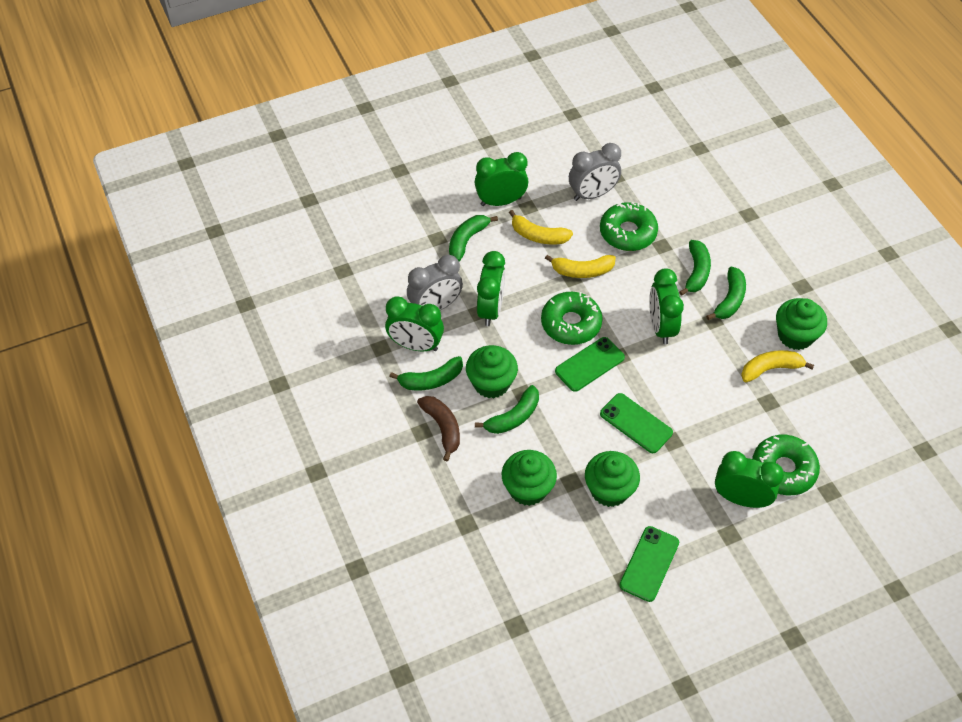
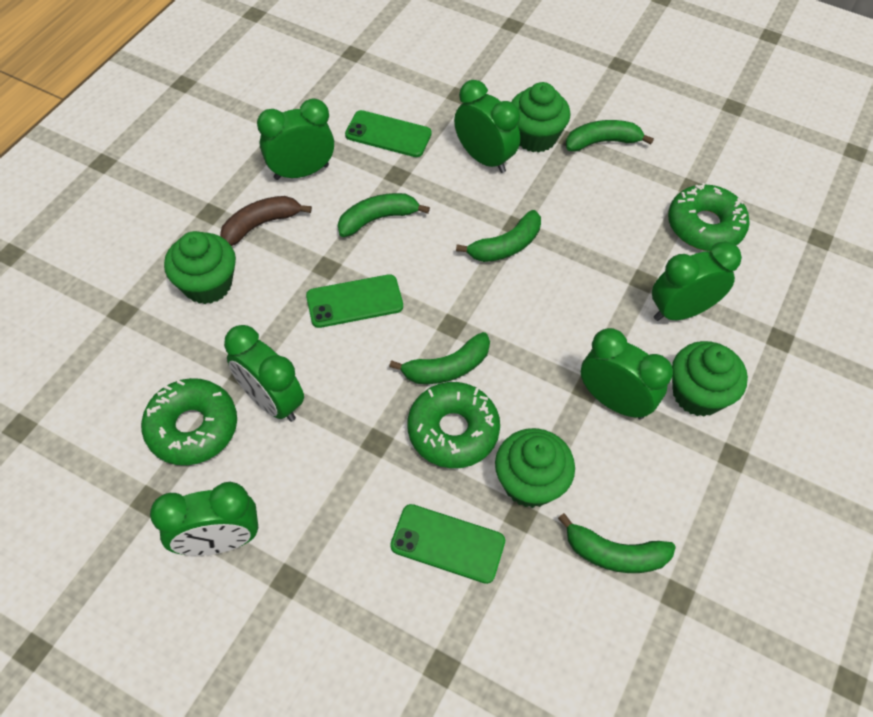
green clock: 5 -> 6
grey clock: 2 -> 0
yellow banana: 3 -> 0

